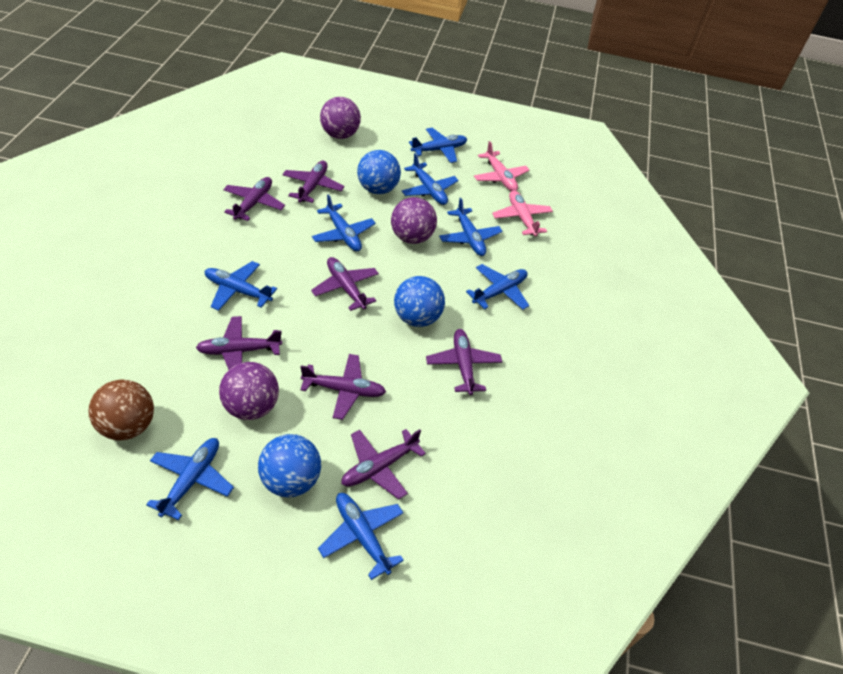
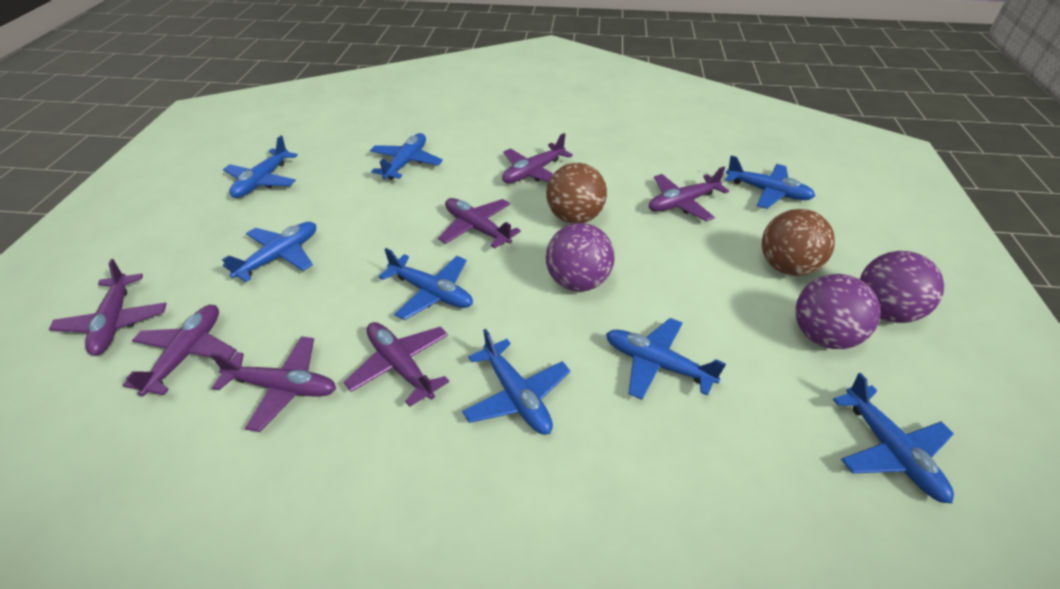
blue ball: 3 -> 0
brown ball: 1 -> 2
pink plane: 2 -> 0

